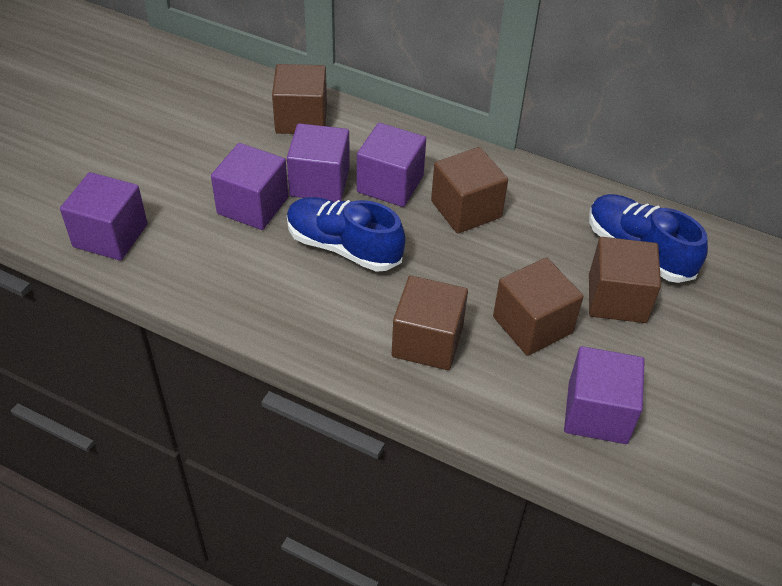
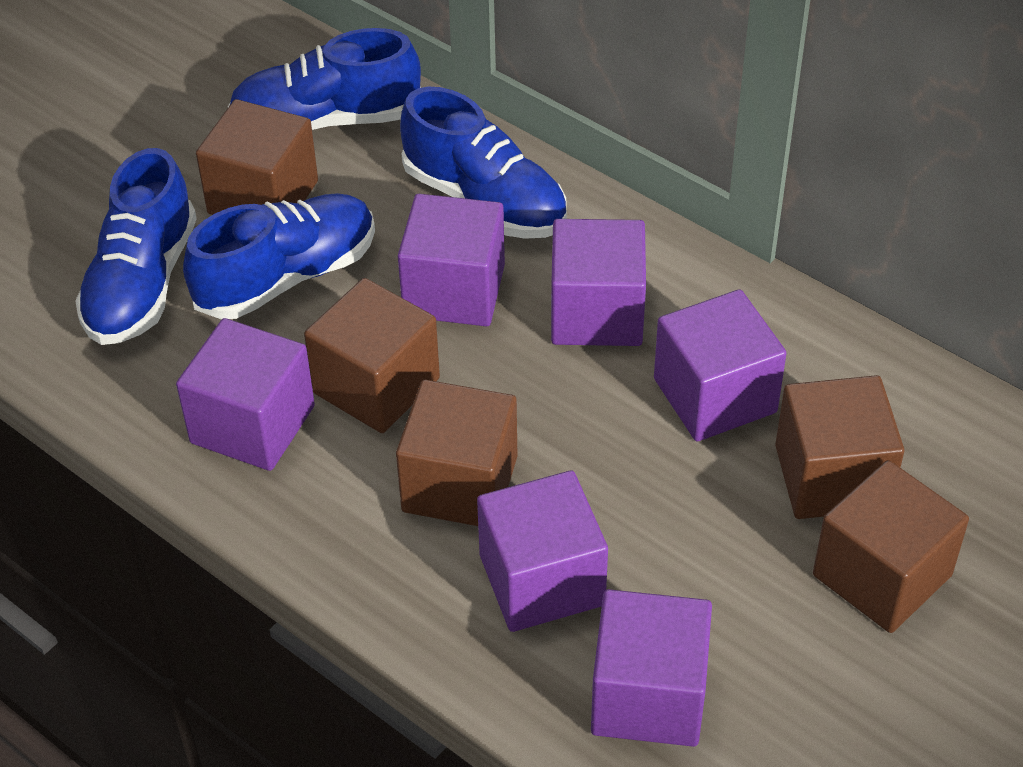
blue shoe: 2 -> 4
purple cube: 5 -> 6

